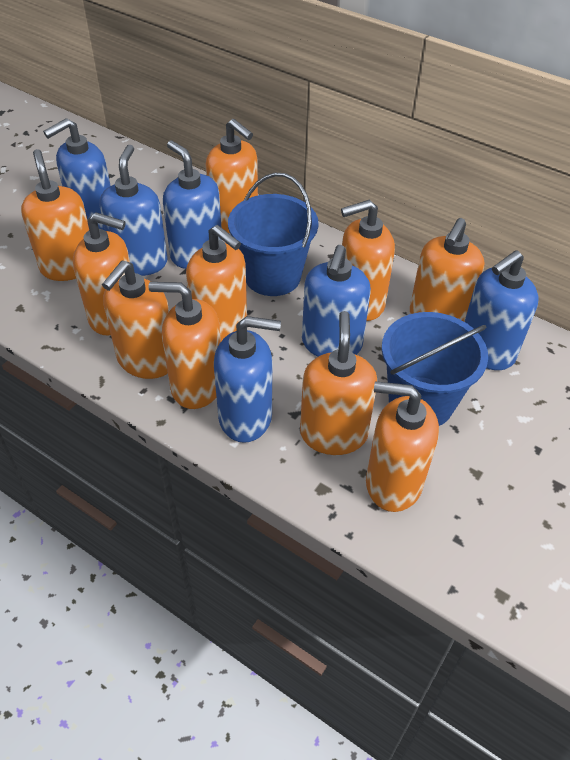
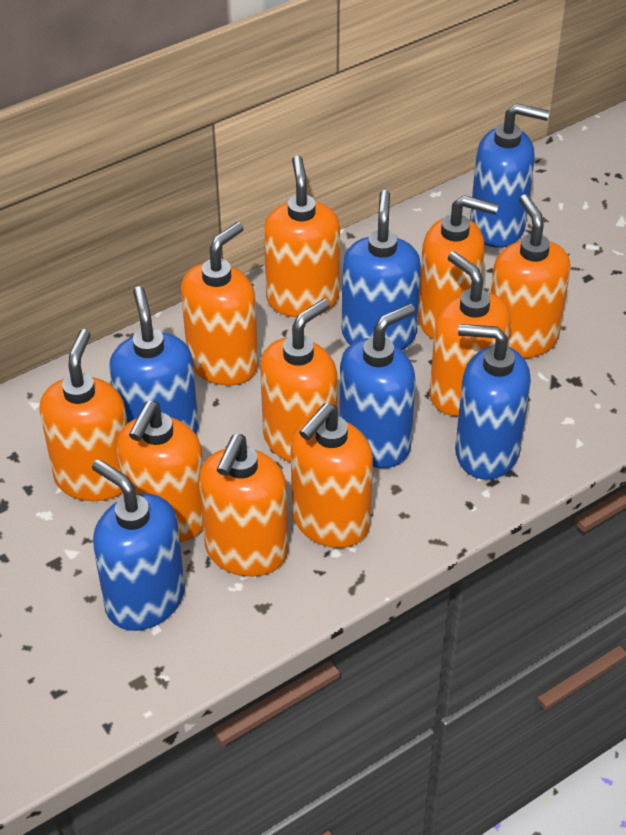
blue bucket: 2 -> 0

